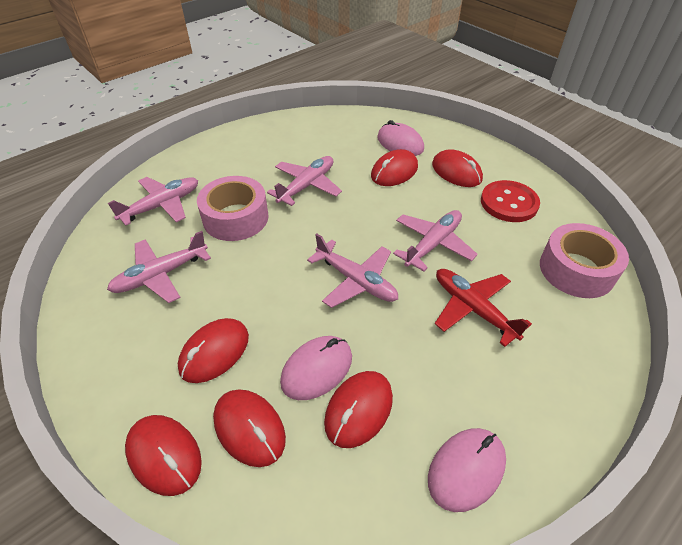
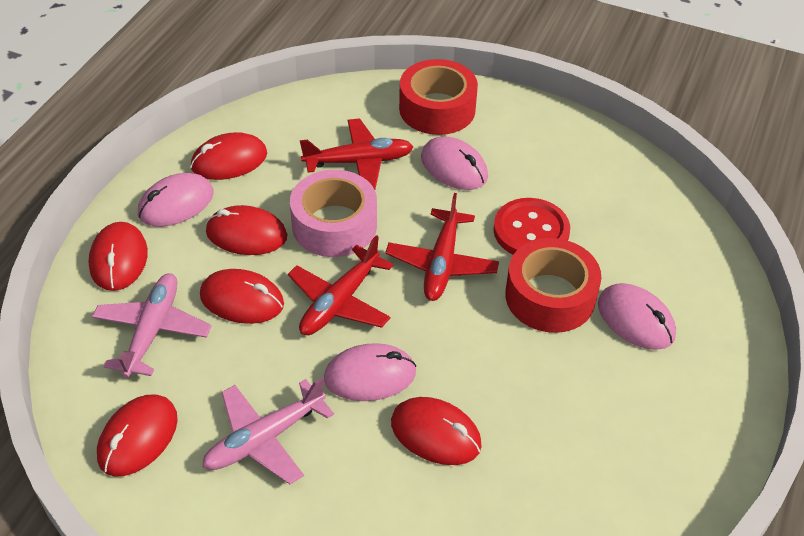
pink mouse: 3 -> 4
pink plane: 5 -> 2
pink tape: 2 -> 1
red plane: 1 -> 3
red tape: 0 -> 2

